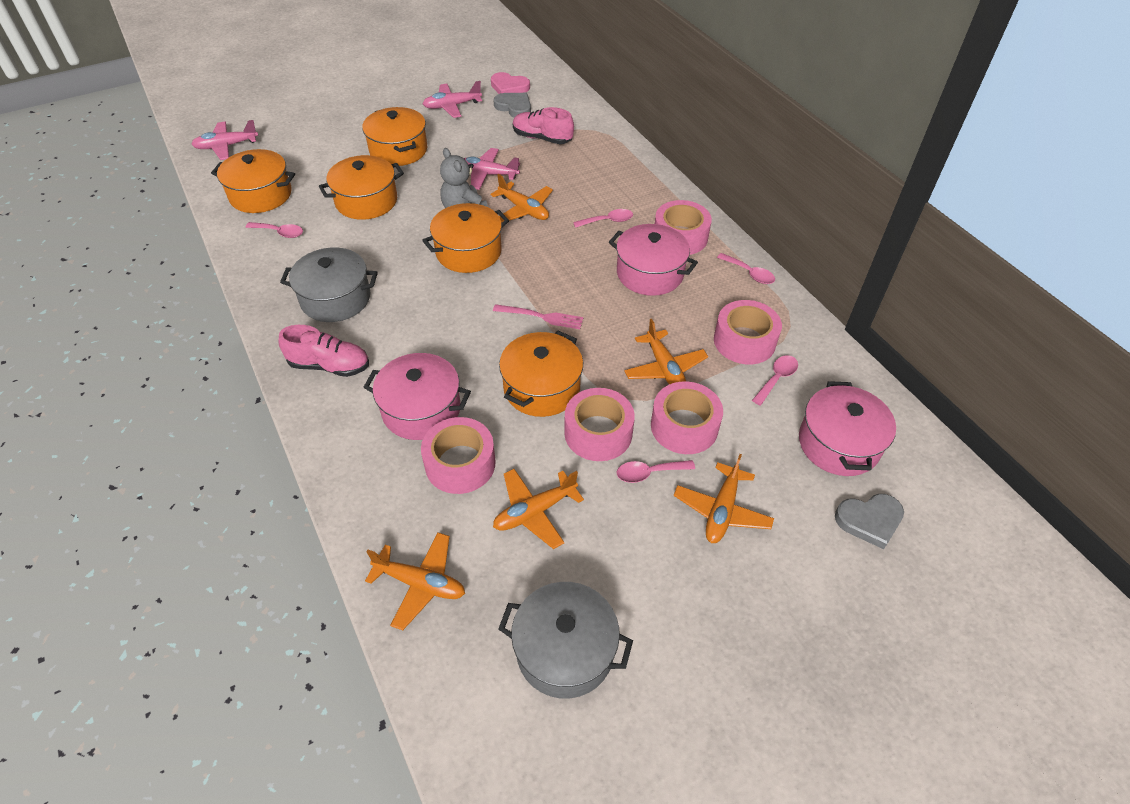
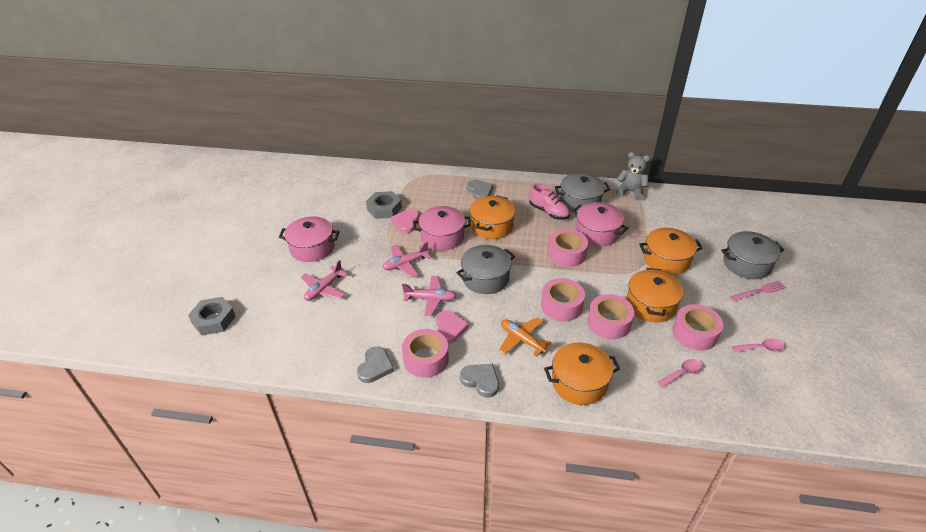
grey heart: 2 -> 3
grey nut: 0 -> 2
grey pot: 2 -> 3
orange plane: 5 -> 1
orange pot: 5 -> 4
pink heart: 1 -> 2
pink shoe: 2 -> 1
pink spoon: 5 -> 2

